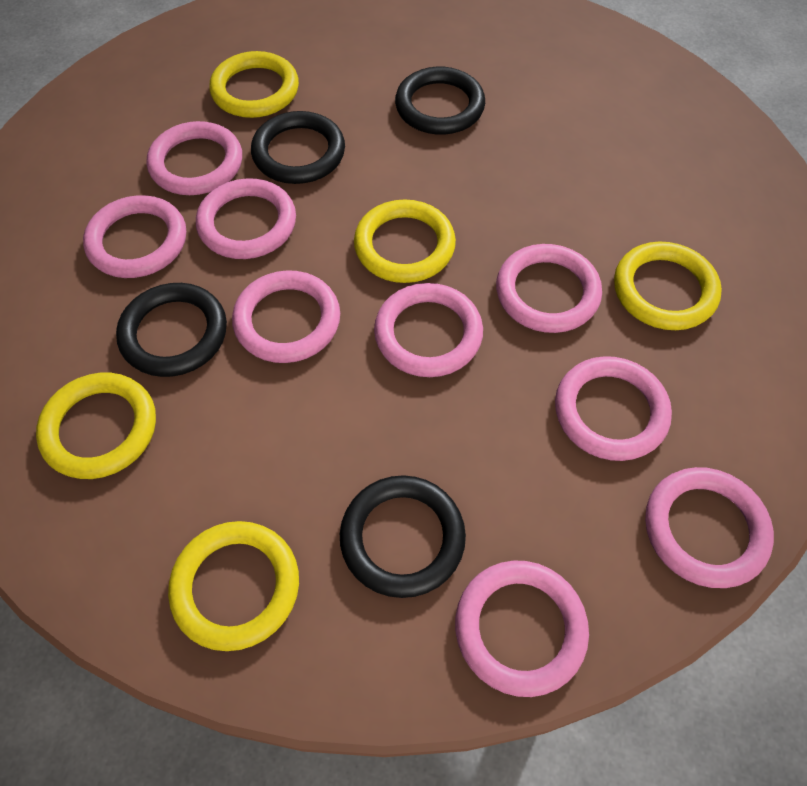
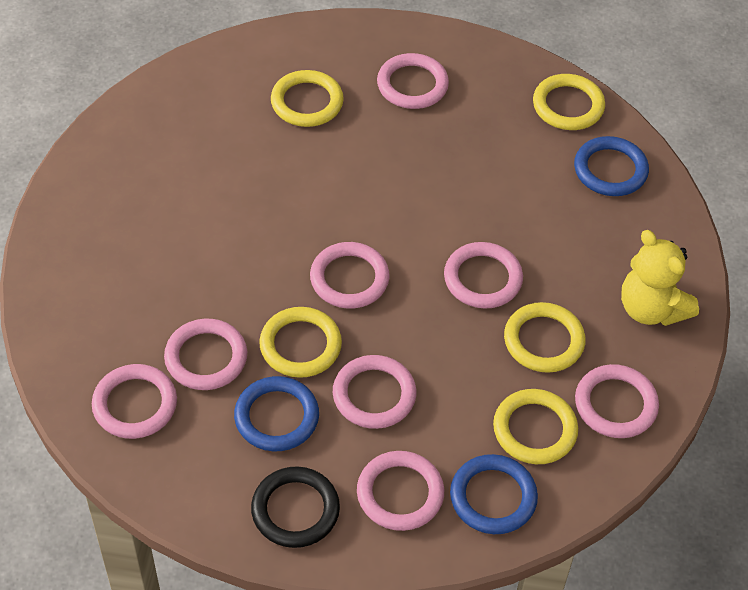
black ring: 4 -> 1
blue ring: 0 -> 3
pink ring: 9 -> 8
yellow teddy bear: 0 -> 1

